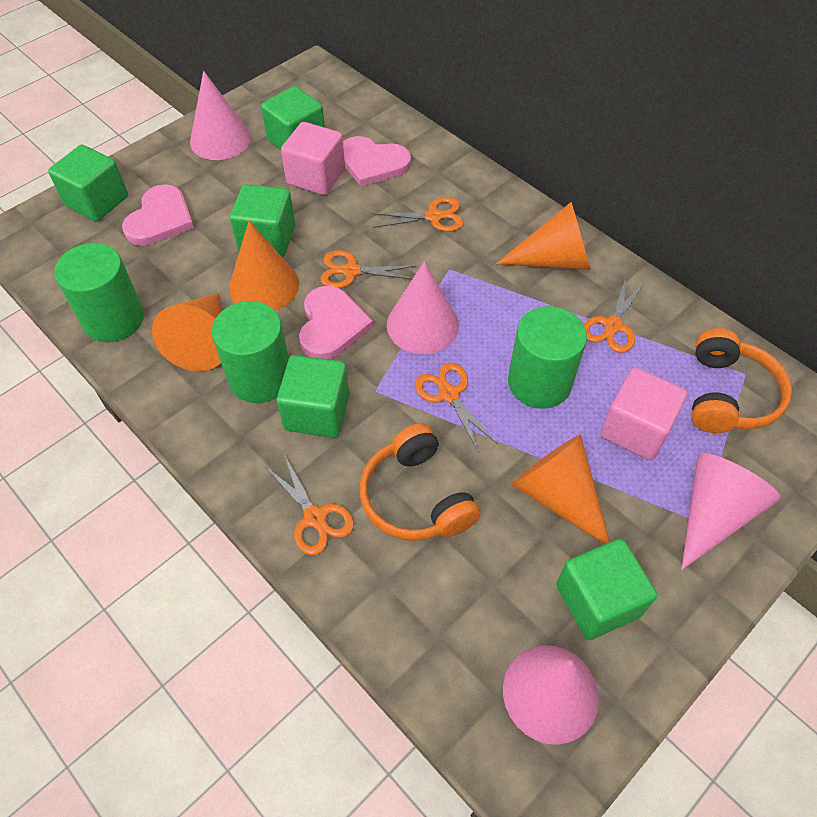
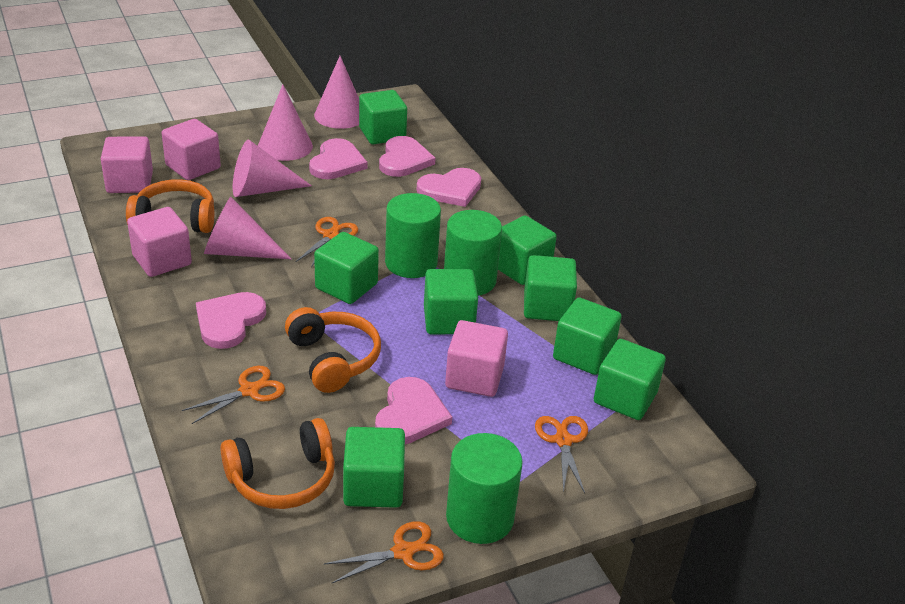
green cube: 5 -> 8
orange cone: 4 -> 0
orange headphones: 2 -> 3
orange scissors: 5 -> 4
pink cube: 2 -> 4
pink heart: 3 -> 5

